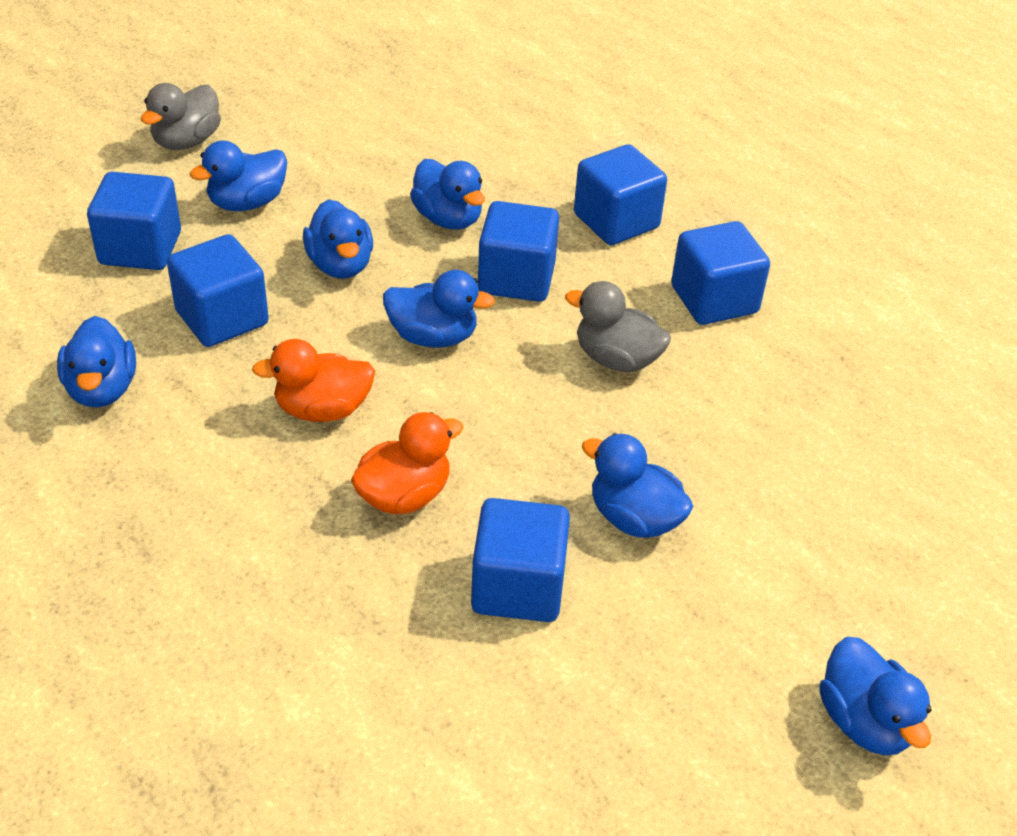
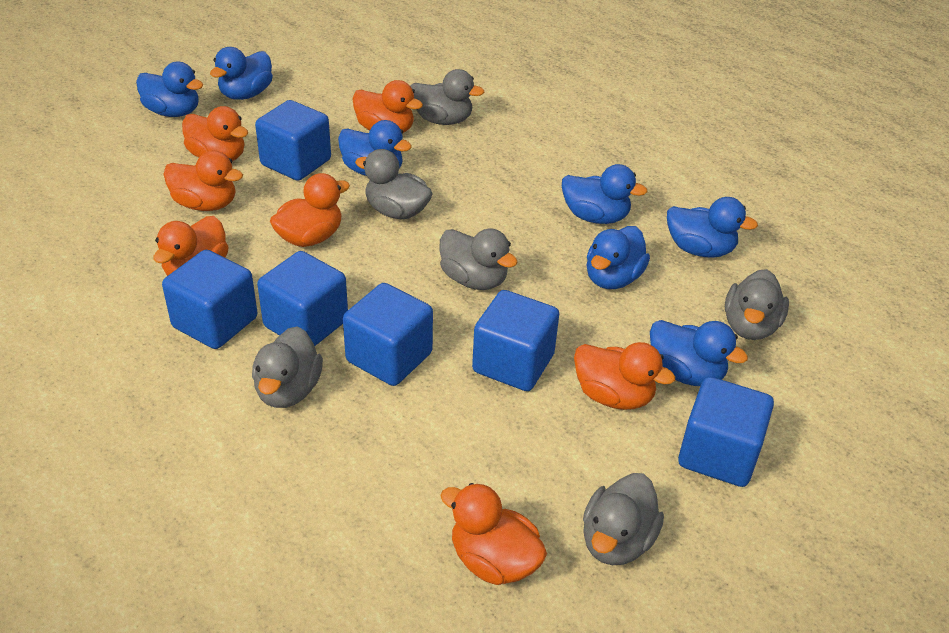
grey duck: 2 -> 6
orange duck: 2 -> 7

